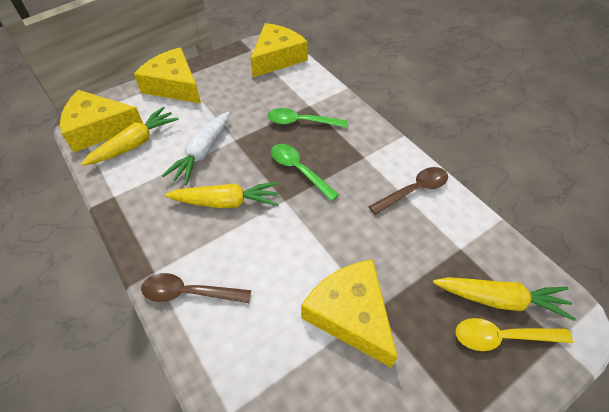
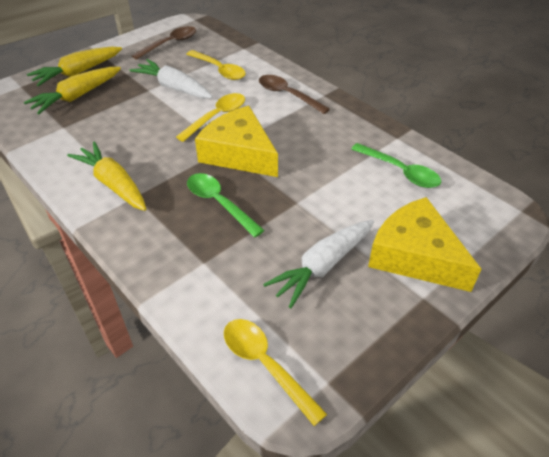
white carrot: 1 -> 2
yellow cheese: 4 -> 2
yellow spoon: 1 -> 3

